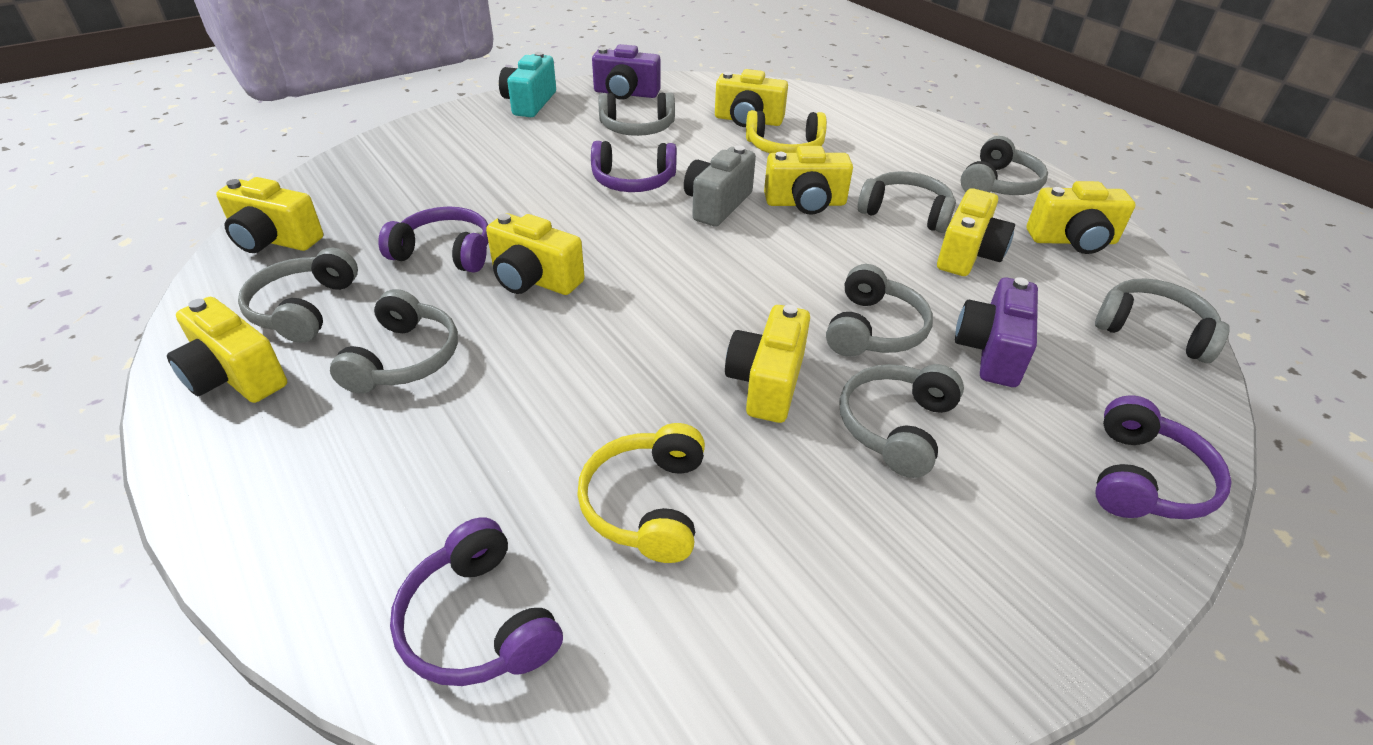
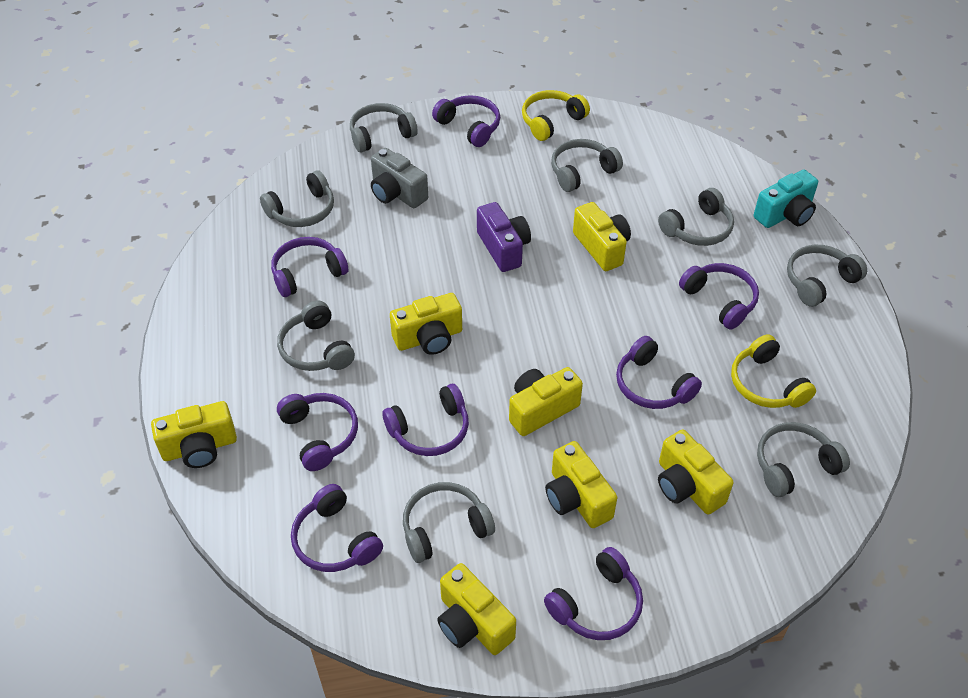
purple camera: 2 -> 1
purple headphones: 4 -> 8
yellow camera: 8 -> 7

